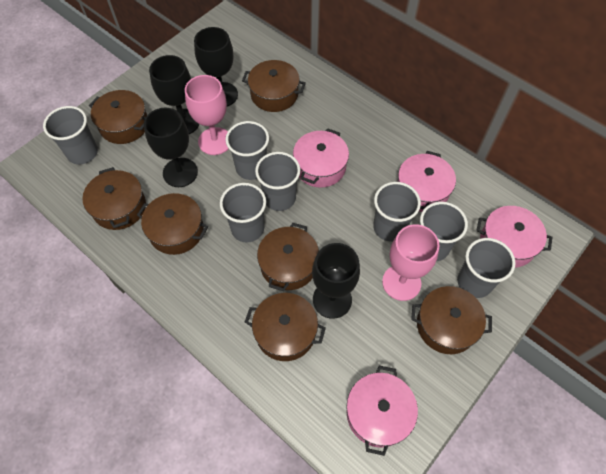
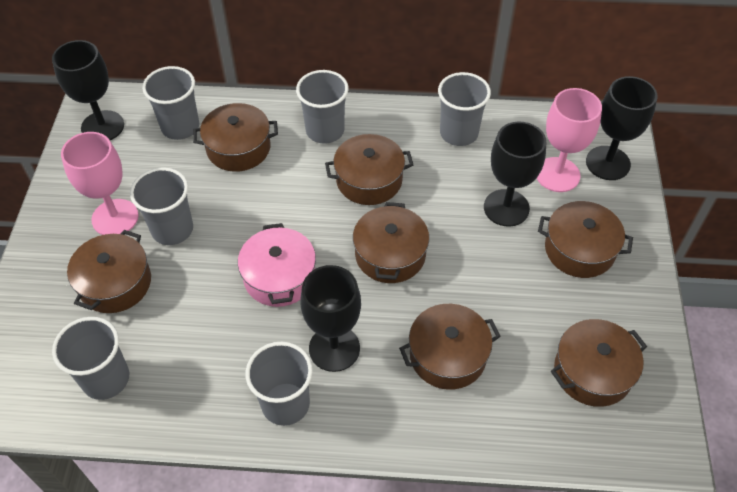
grey cup: 7 -> 6
pink pot: 4 -> 1

